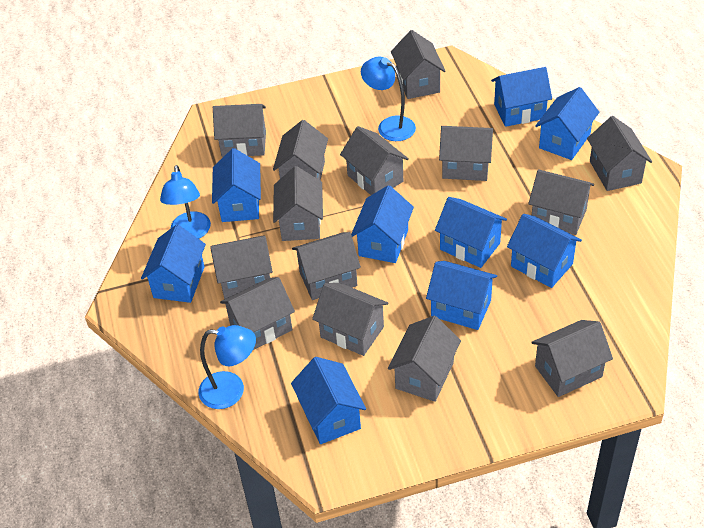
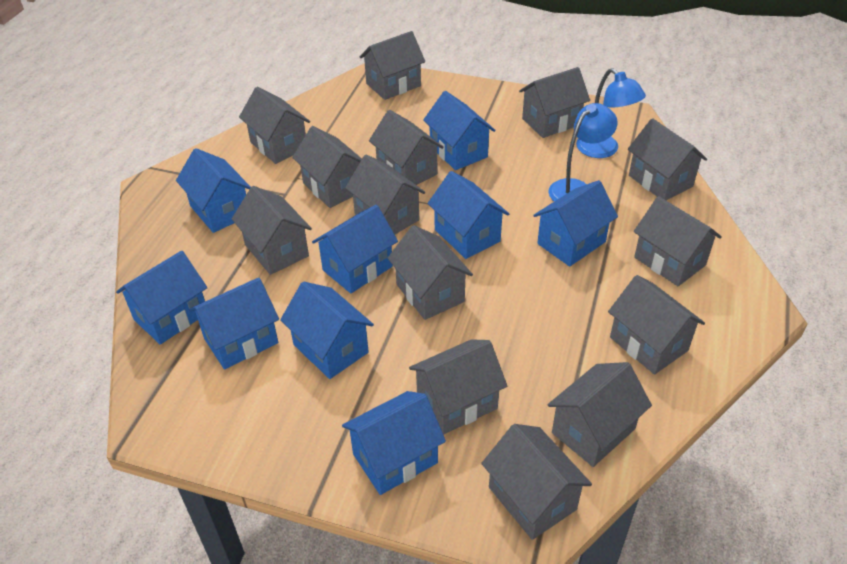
blue lamp: 3 -> 2

